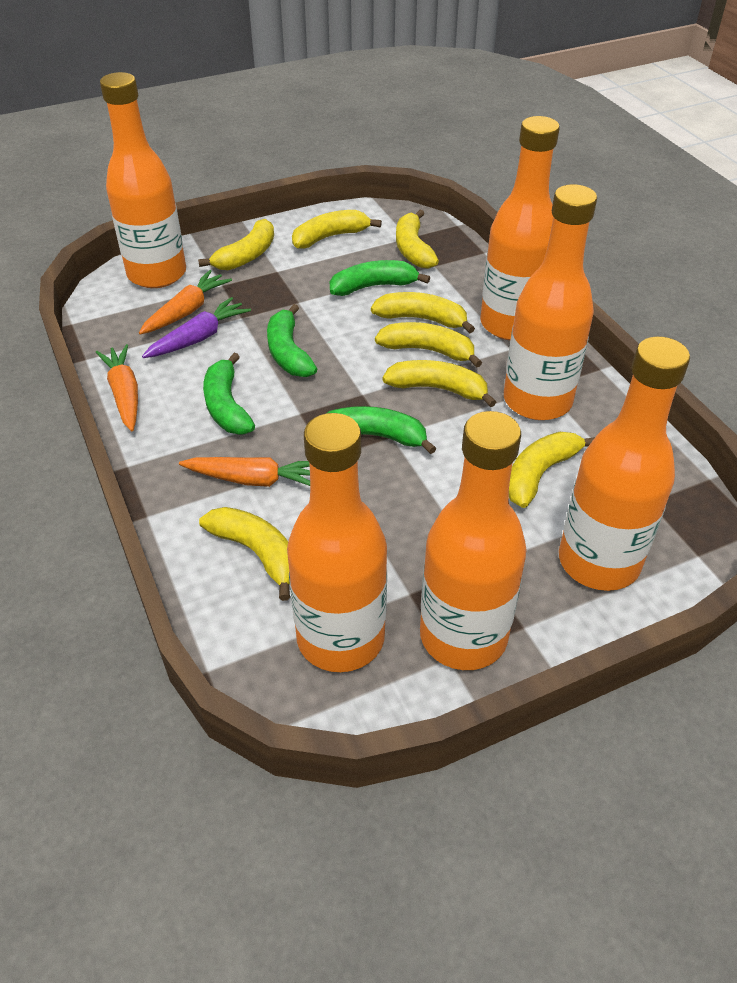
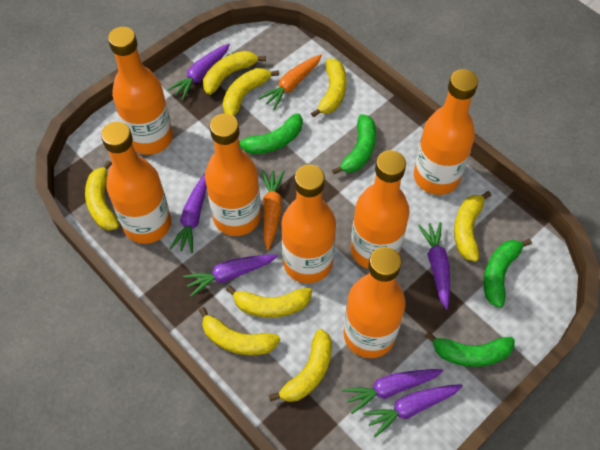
orange bottle: 6 -> 7
orange carrot: 3 -> 2
purple carrot: 1 -> 6

